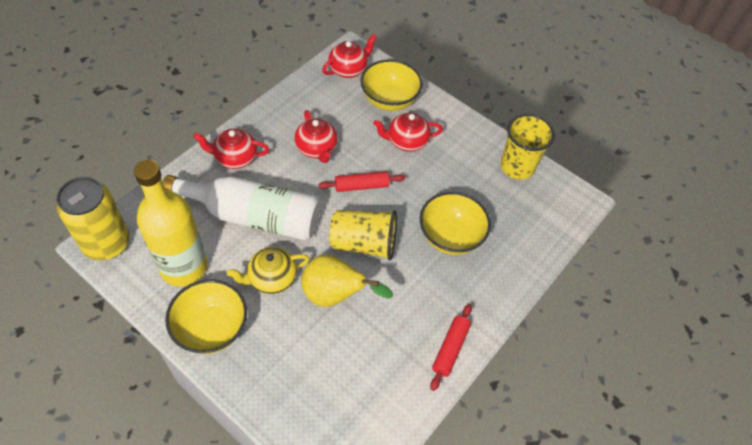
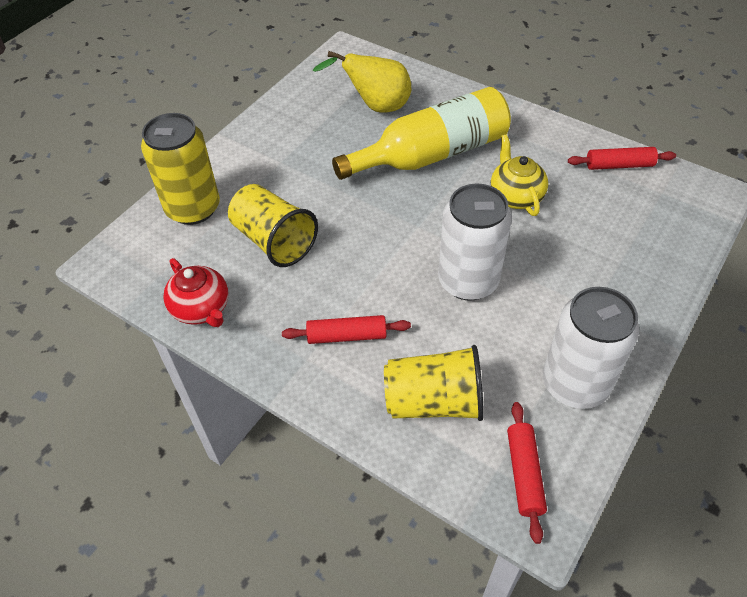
red rolling pin: 2 -> 3
red teapot: 4 -> 1
white bottle: 1 -> 0
white can: 0 -> 2
yellow bowl: 3 -> 0

